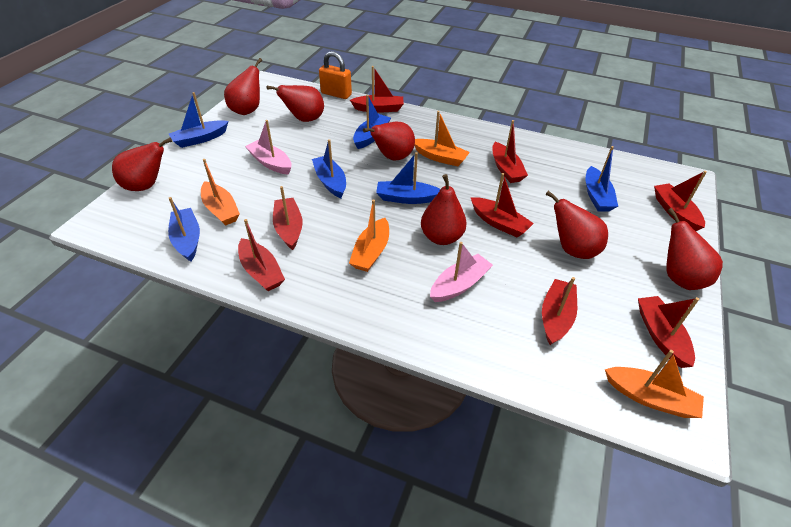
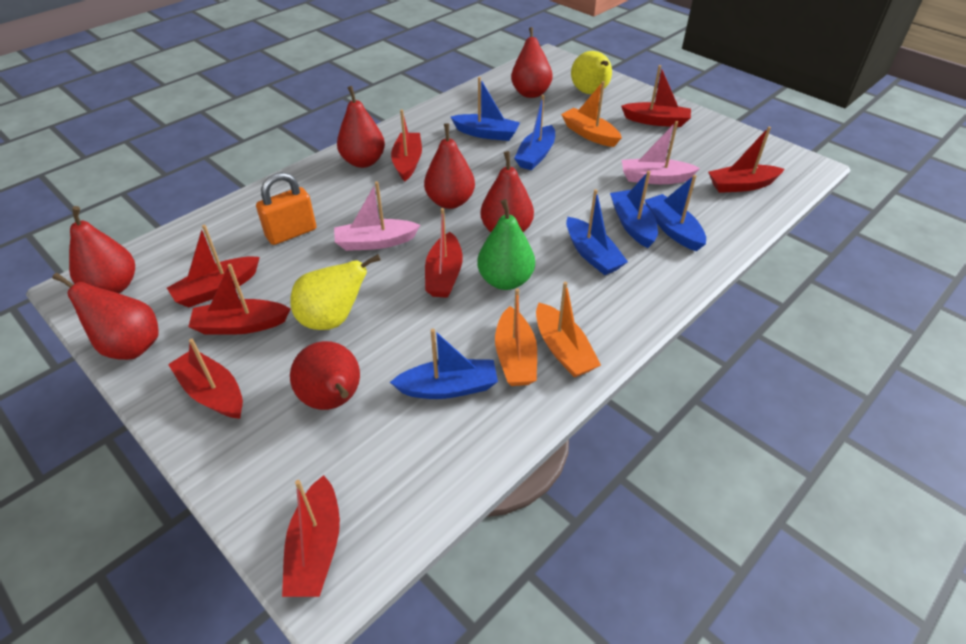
green pear: 0 -> 1
orange boat: 4 -> 3
yellow pear: 0 -> 2

